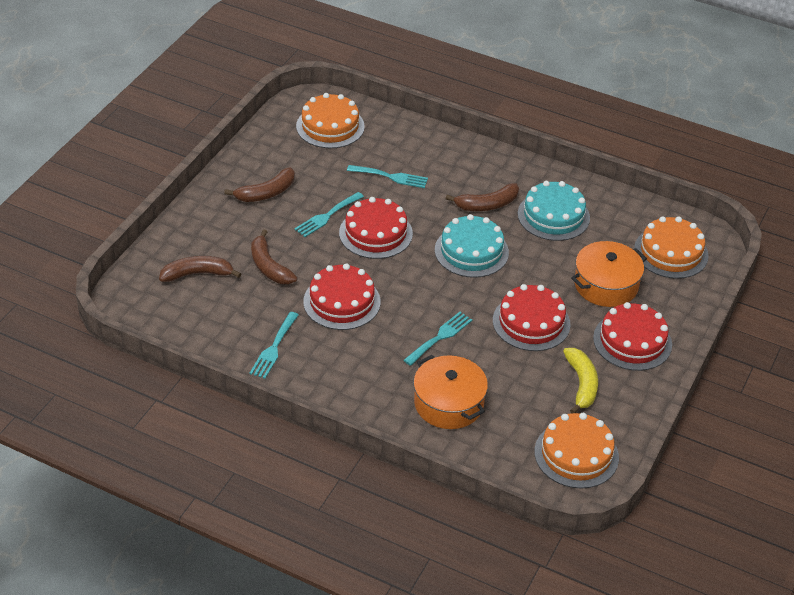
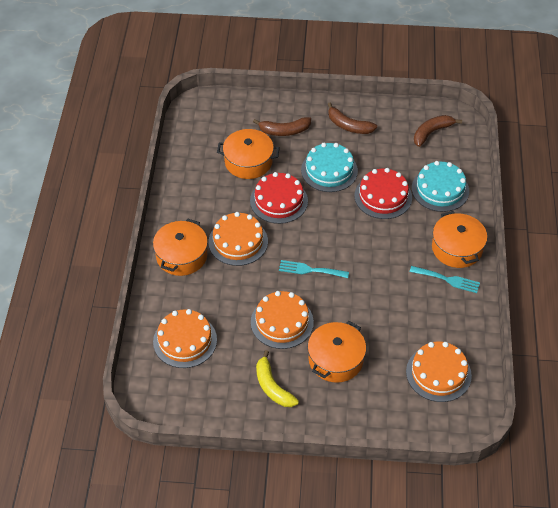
brown banana: 4 -> 3
orange cake: 3 -> 4
orange pot: 2 -> 4
red cake: 4 -> 2
turquoise fork: 4 -> 2

